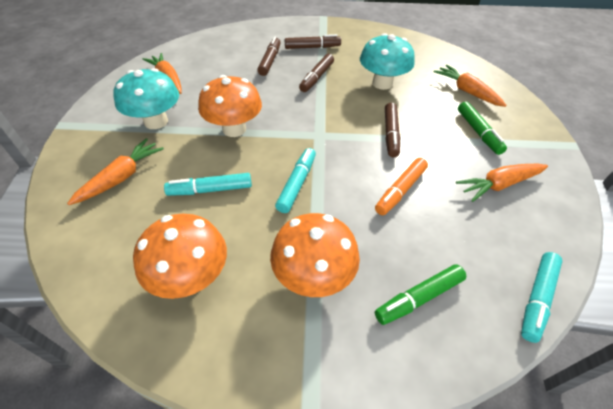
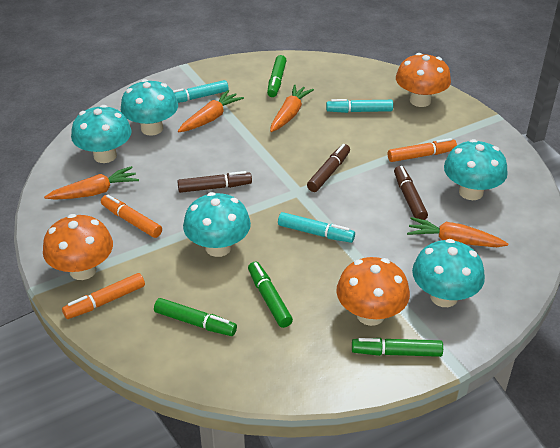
brown marker: 4 -> 3
green marker: 2 -> 4
orange marker: 1 -> 3
turquoise mushroom: 2 -> 5

